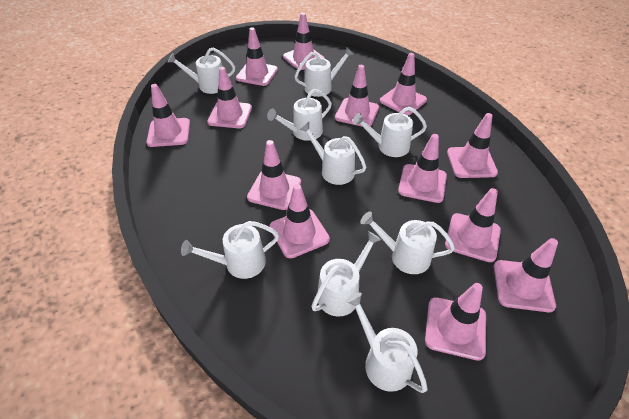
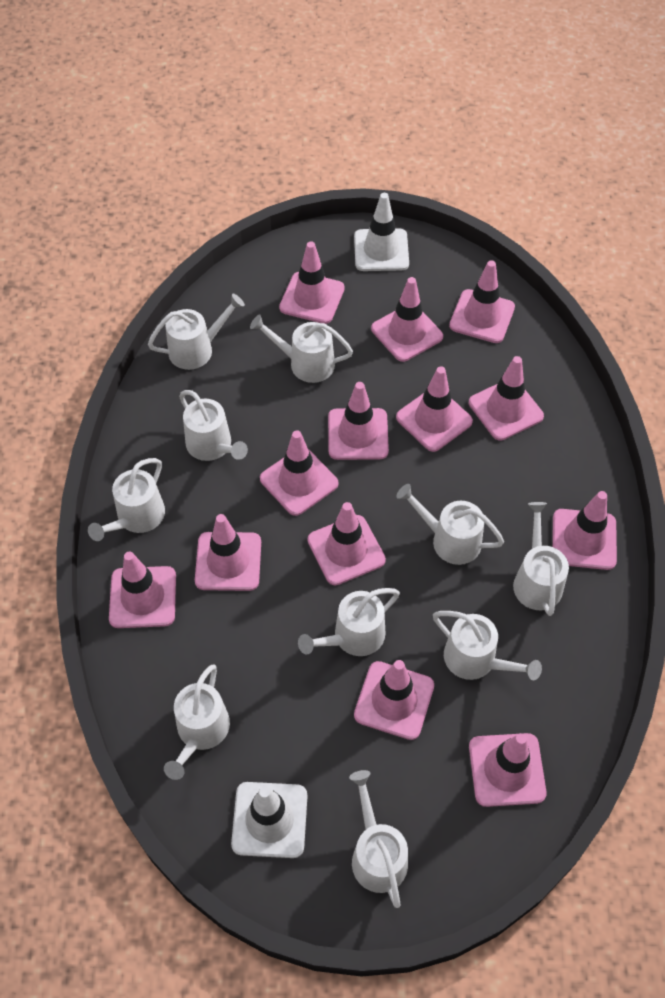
white traffic cone: 0 -> 2
white watering can: 9 -> 10

